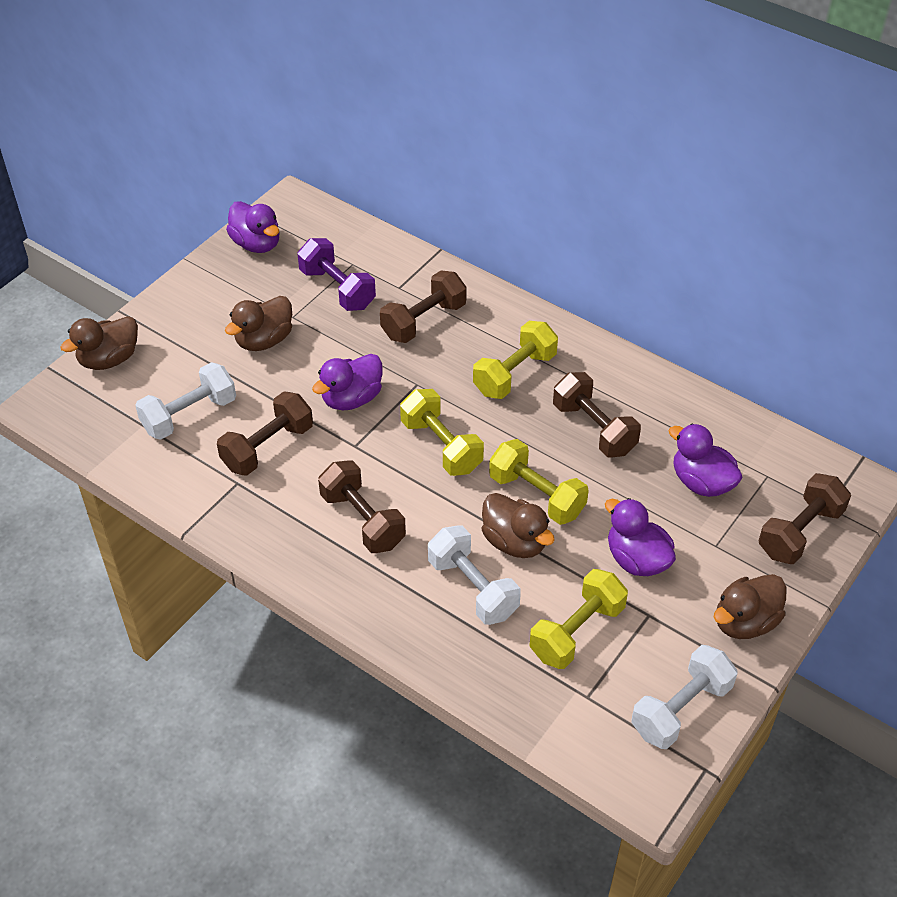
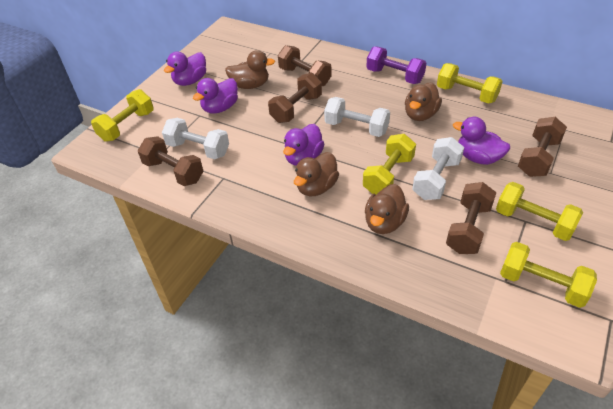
yellow dumbbell: 4 -> 5

